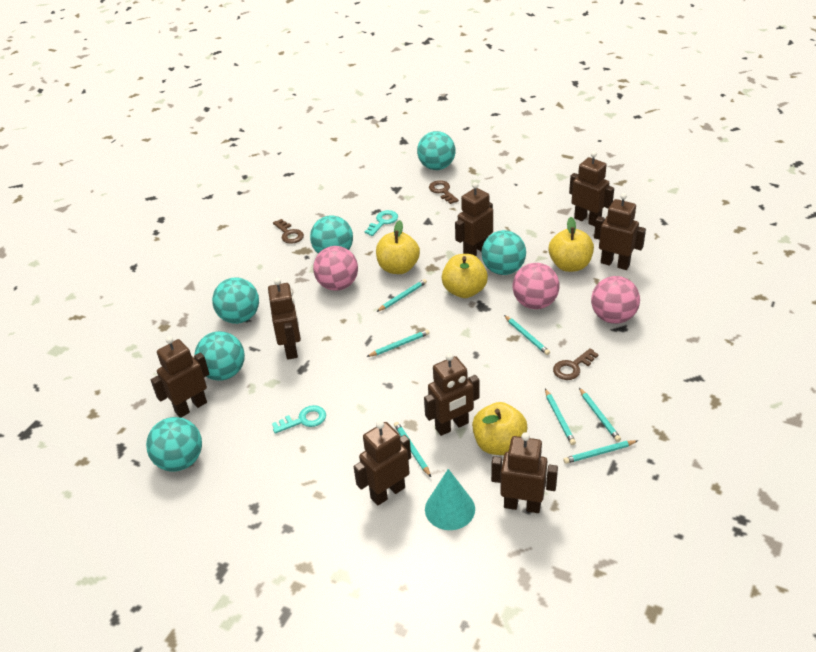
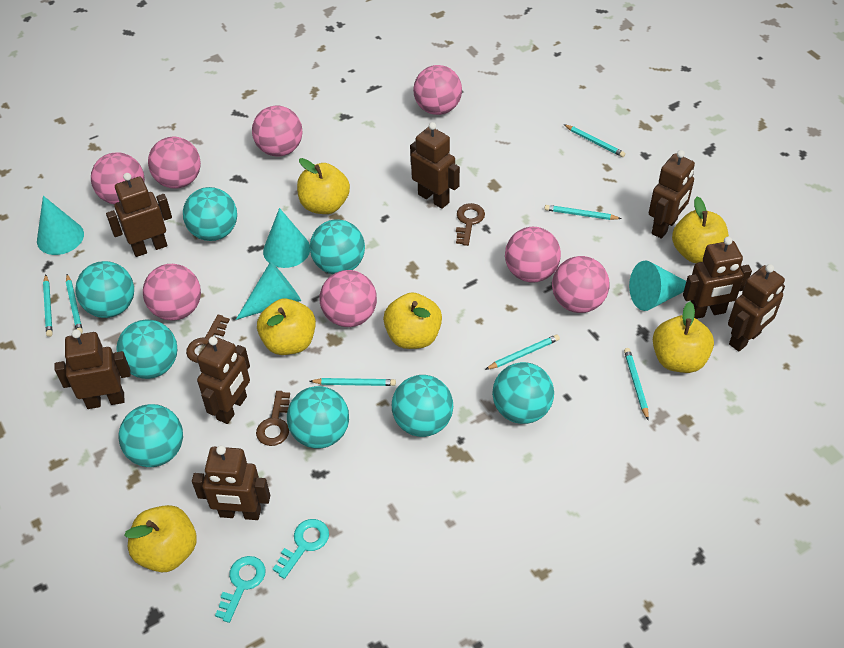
pink ball: 3 -> 8
turquoise ball: 6 -> 8
turquoise cone: 1 -> 4
yellow apple: 4 -> 6

